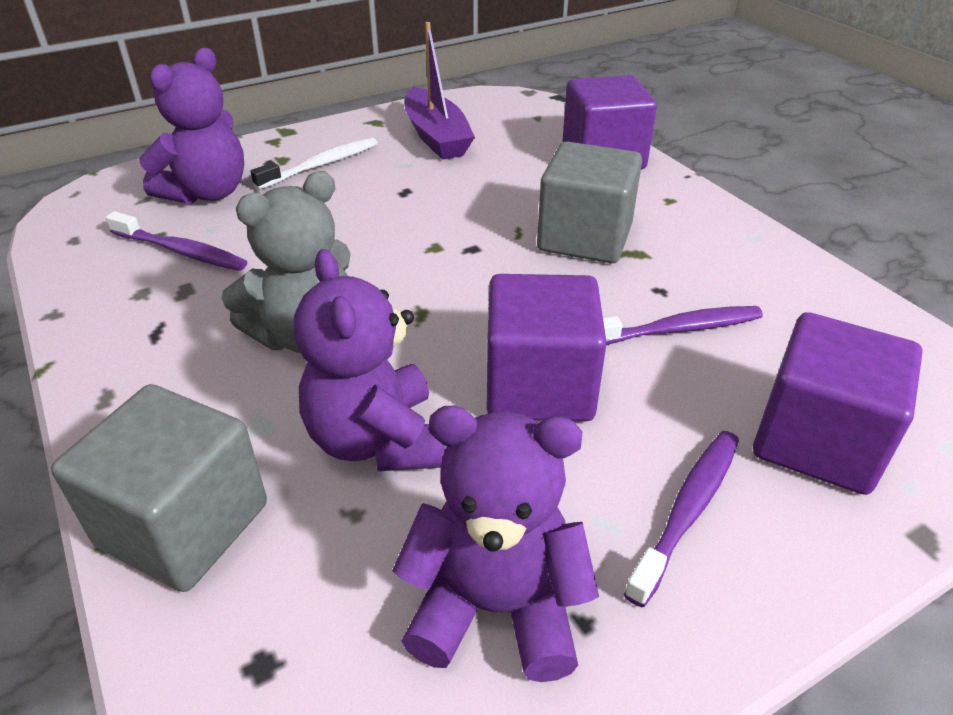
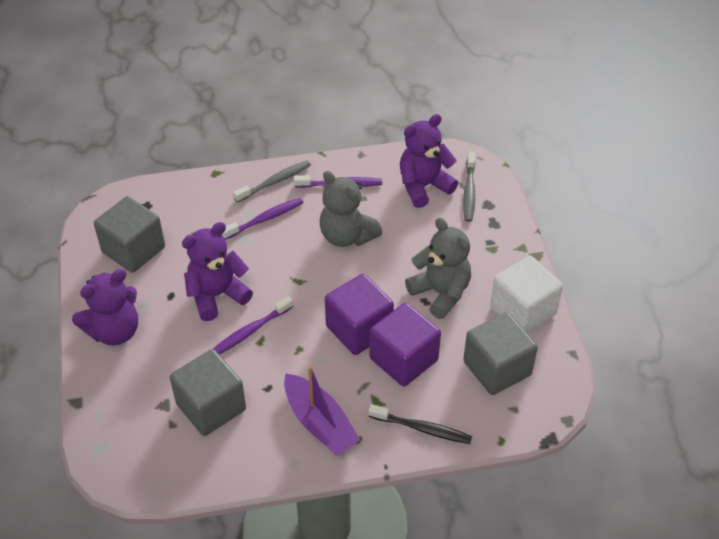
black toothbrush: 0 -> 1
grey cube: 2 -> 3
grey teddy bear: 1 -> 2
grey toothbrush: 0 -> 2
purple cube: 3 -> 2
white cube: 0 -> 1
white toothbrush: 1 -> 0

